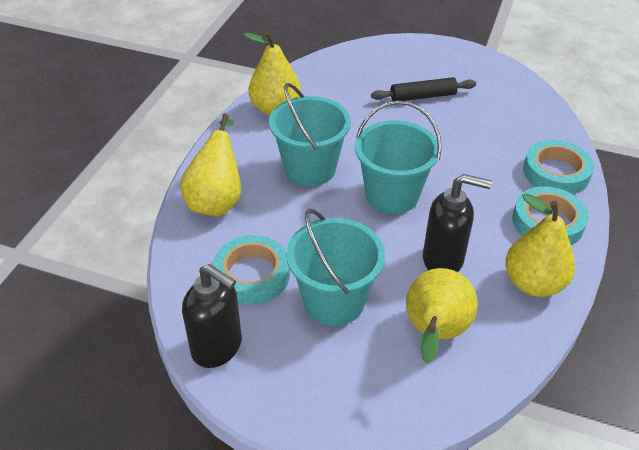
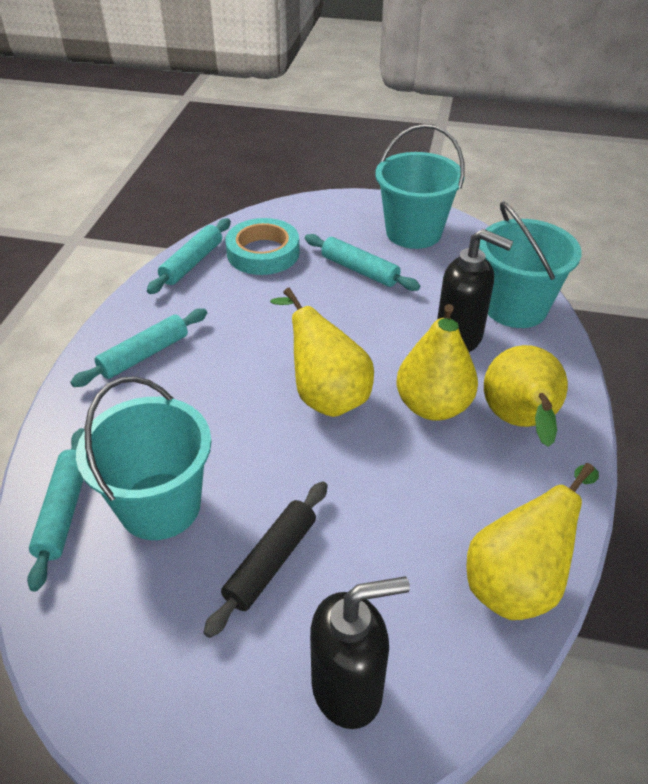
turquoise rolling pin: 0 -> 4
turquoise tape: 3 -> 1

